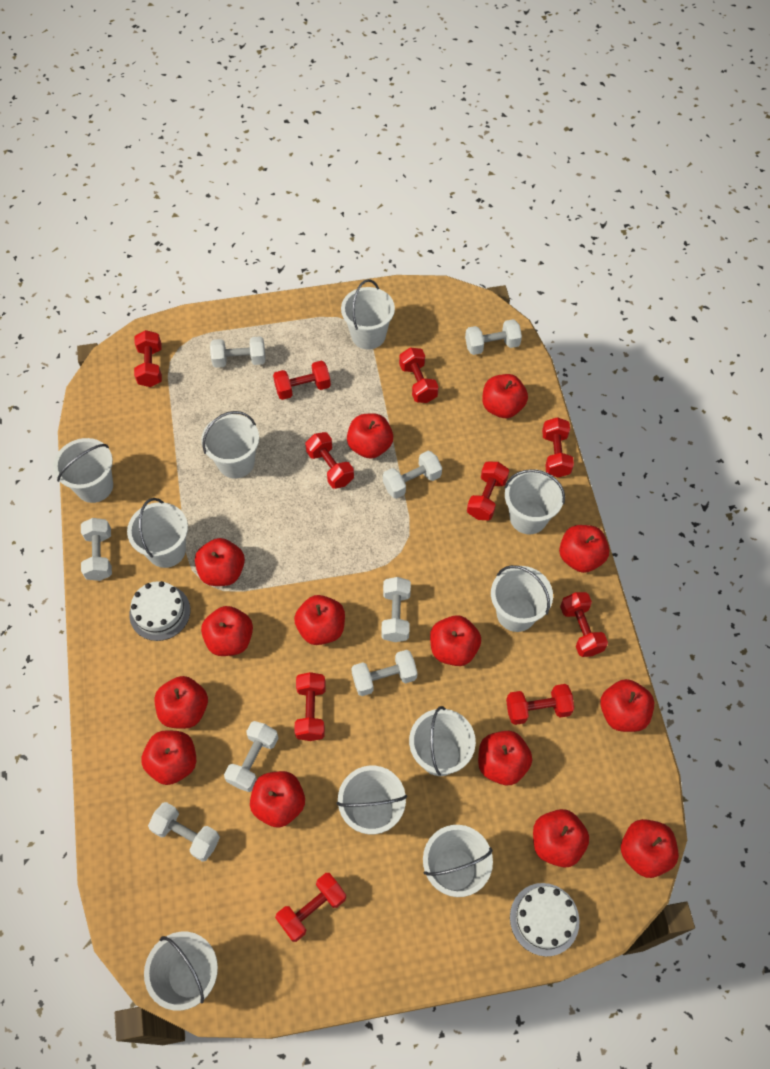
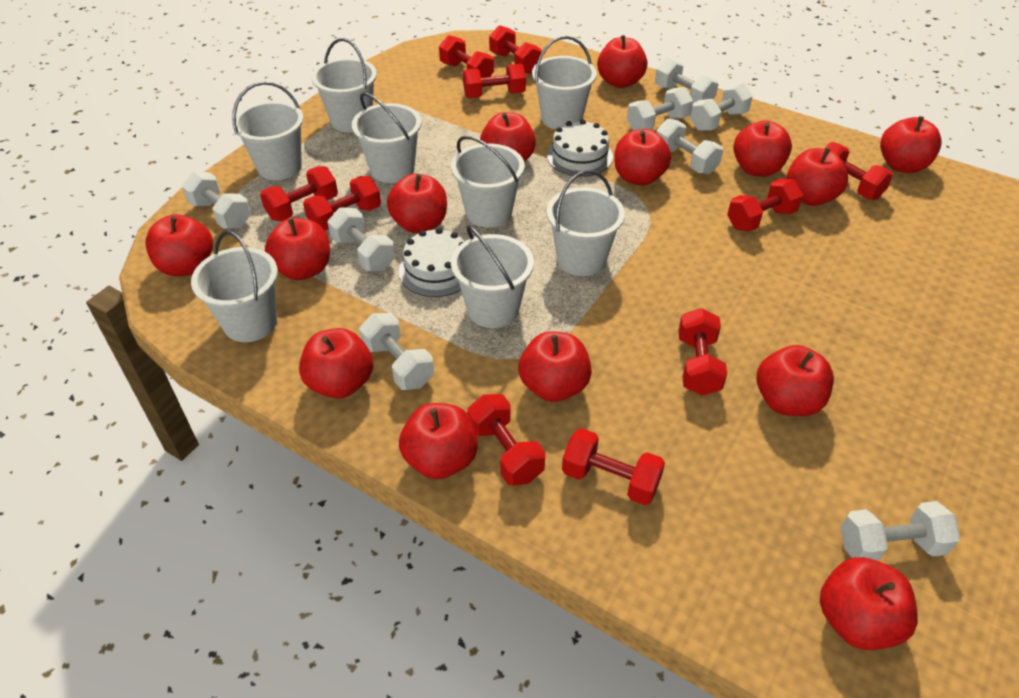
white bucket: 10 -> 8

